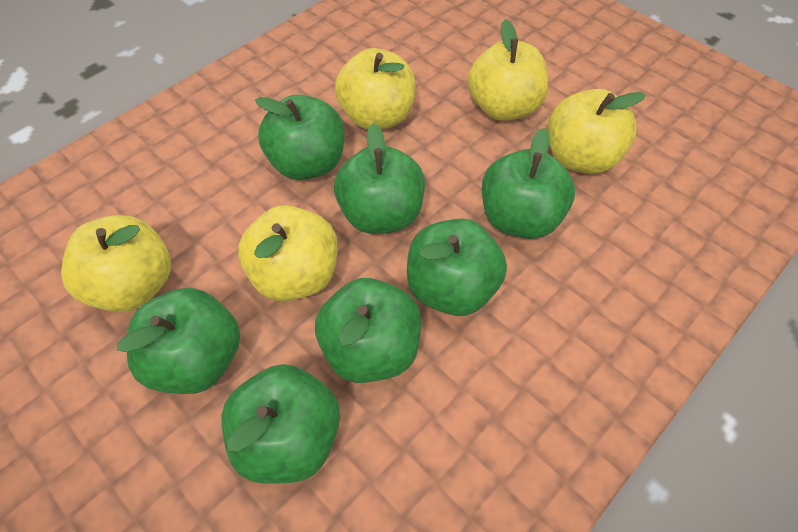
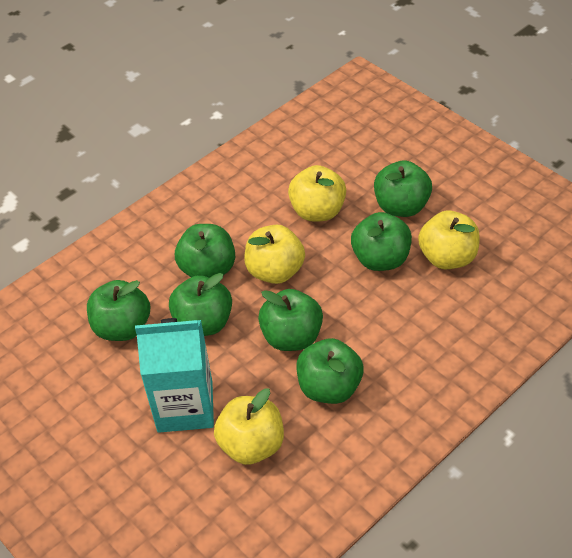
turquoise carton: 0 -> 1
yellow apple: 5 -> 4

